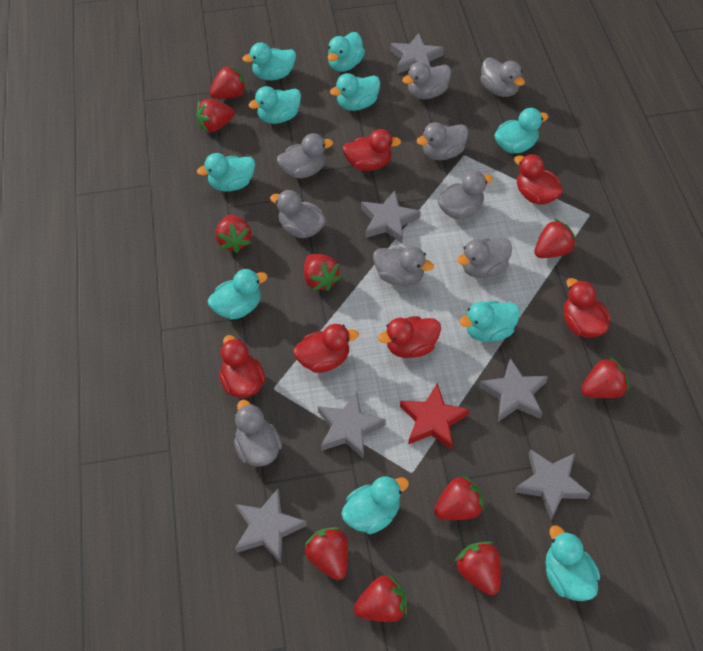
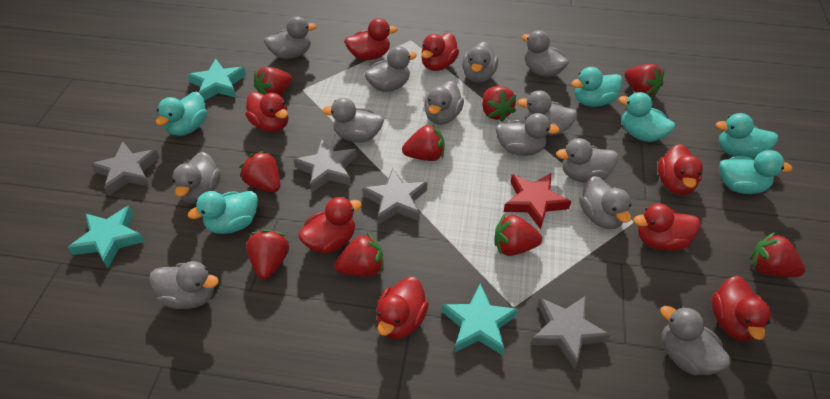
grey duck: 9 -> 13
grey star: 6 -> 4
red duck: 6 -> 8
red strawberry: 10 -> 9
turquoise duck: 10 -> 6
turquoise star: 0 -> 3

